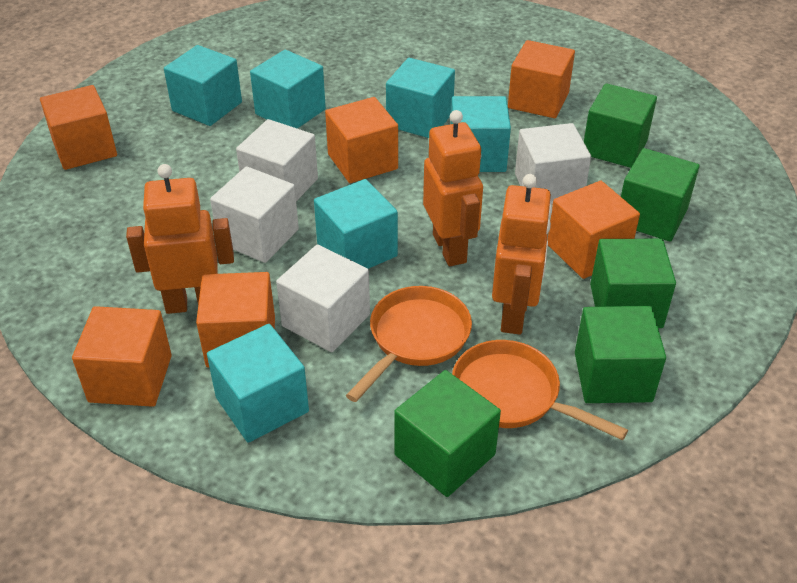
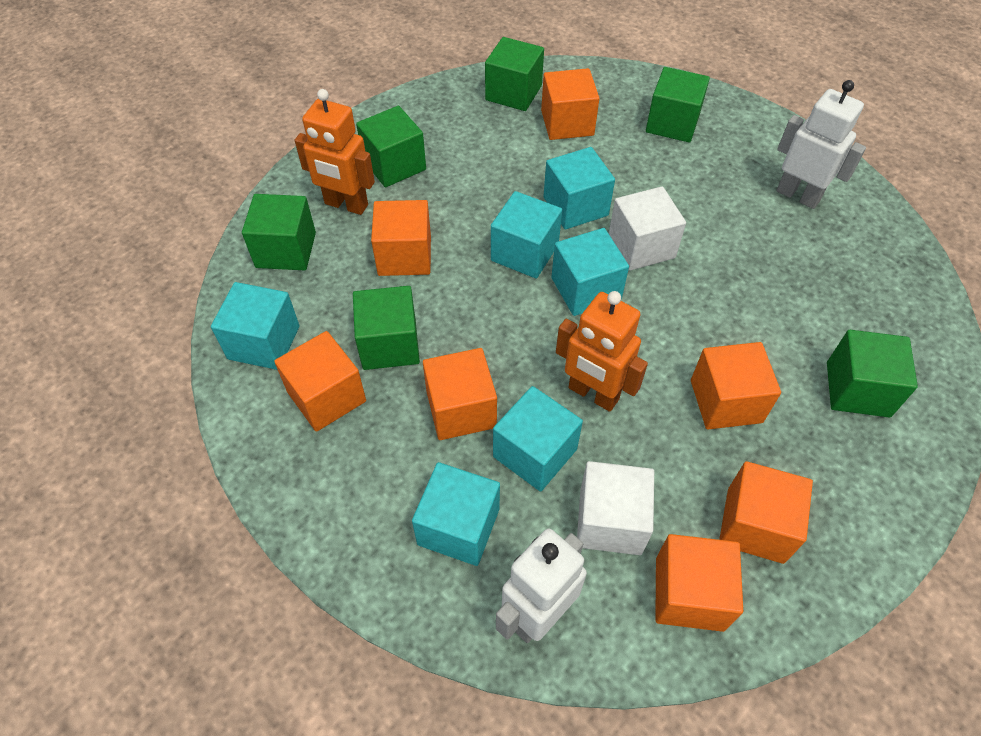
green cube: 5 -> 6
orange cube: 6 -> 7
orange pan: 2 -> 0
orange robot: 3 -> 2
white cube: 4 -> 2
white robot: 0 -> 2

